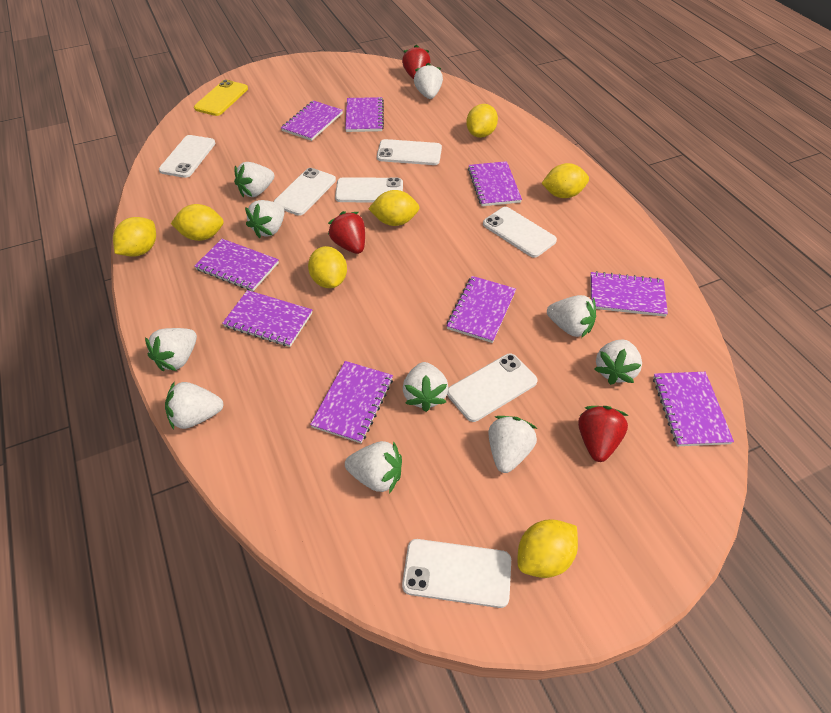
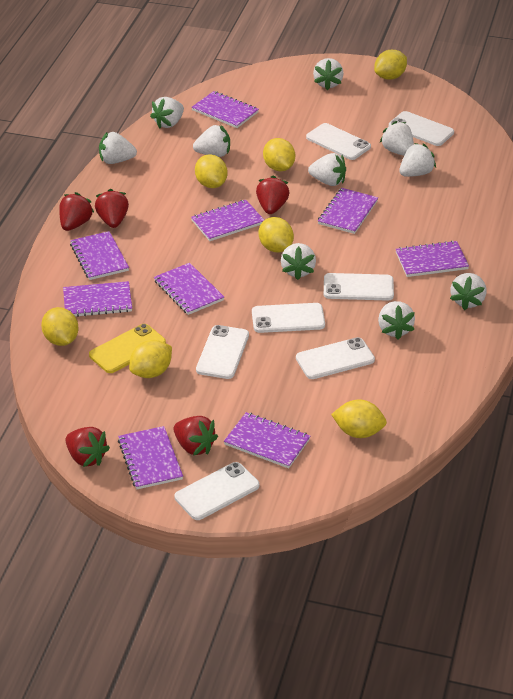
red strawberry: 3 -> 5

